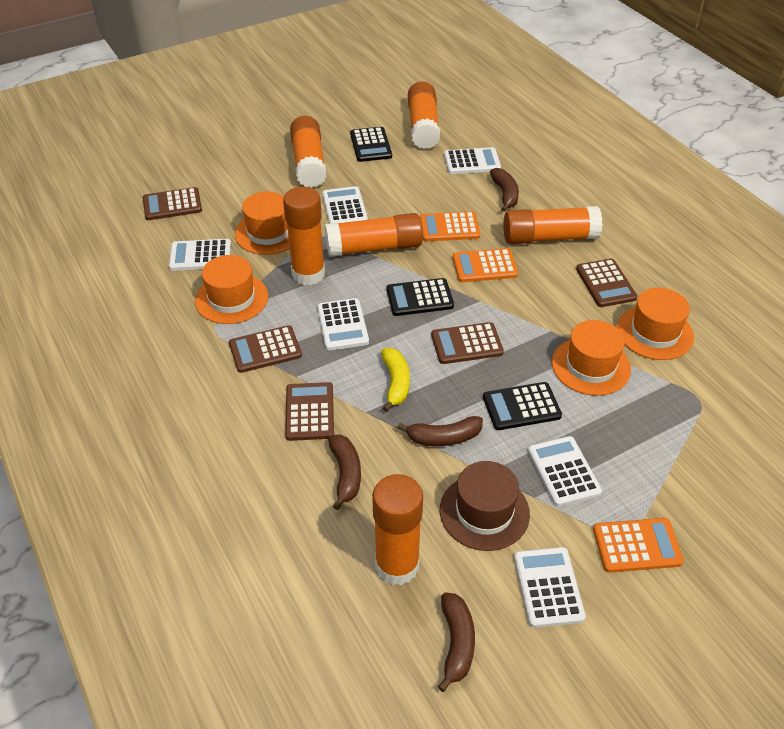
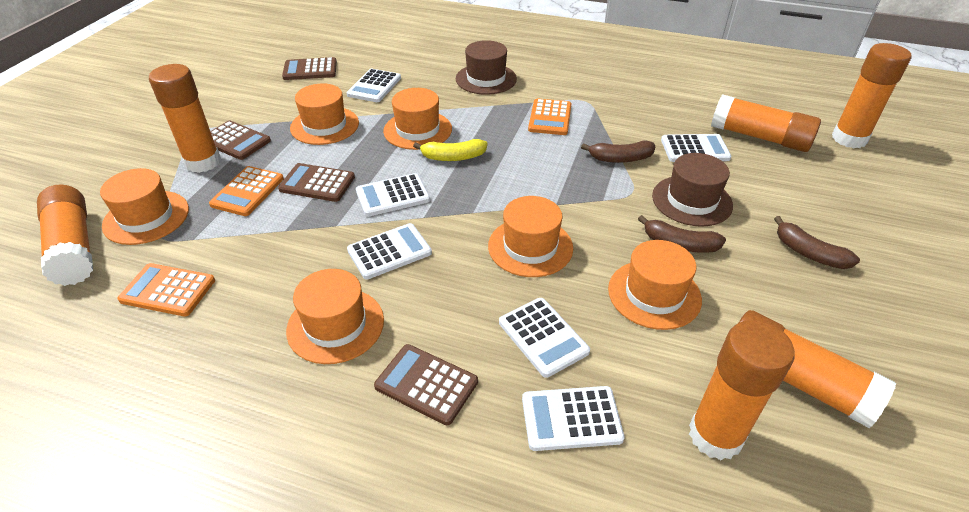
black calculator: 3 -> 0
brown banana: 4 -> 3
brown calculator: 5 -> 4
brown hat: 1 -> 2
orange hat: 4 -> 6

